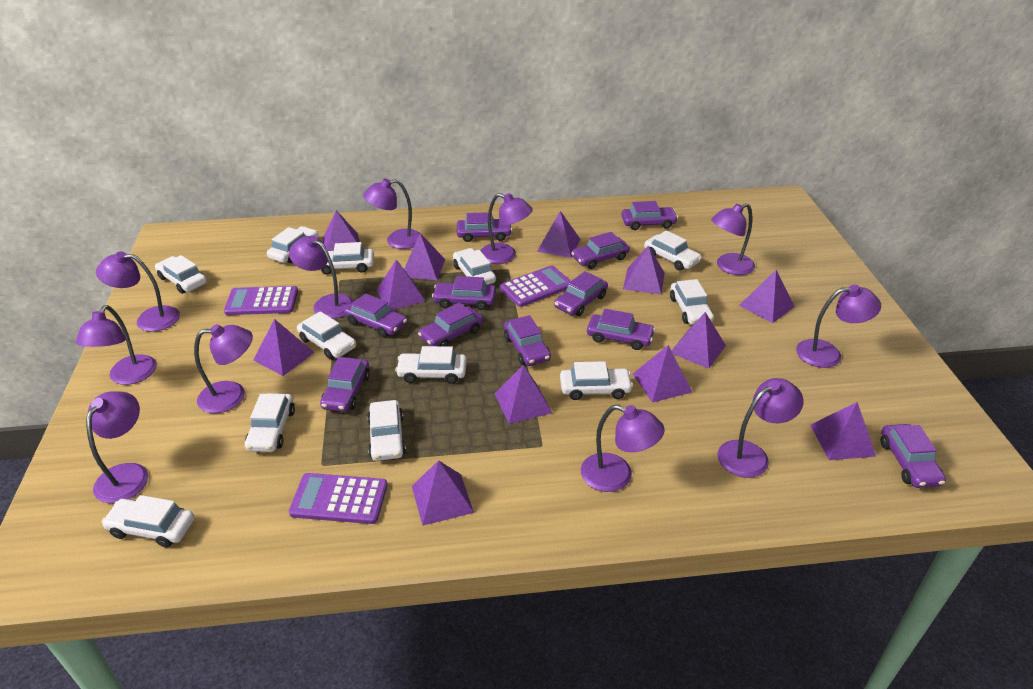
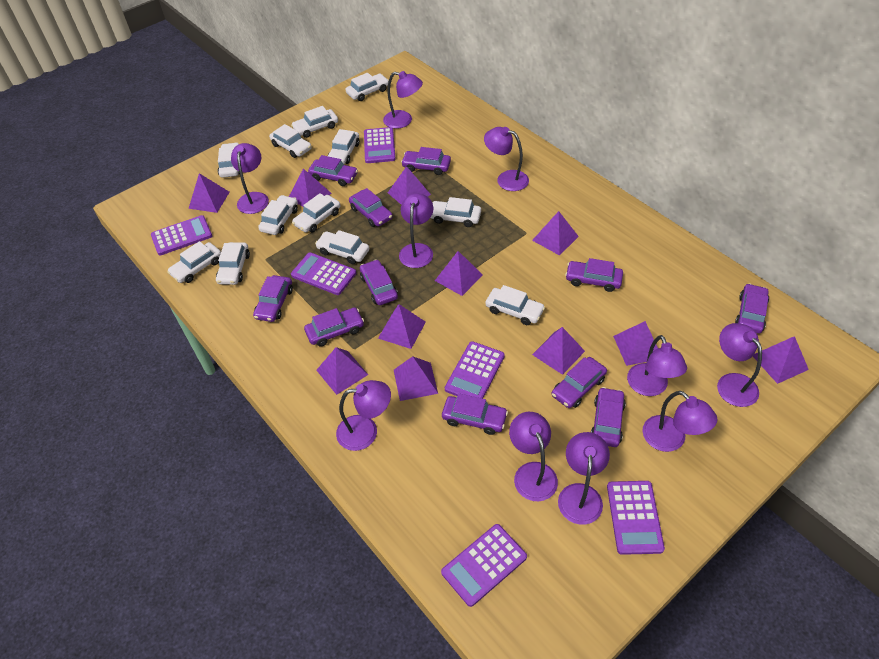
purple calculator: 3 -> 6
purple lamp: 11 -> 10
purple pyramid: 12 -> 11

